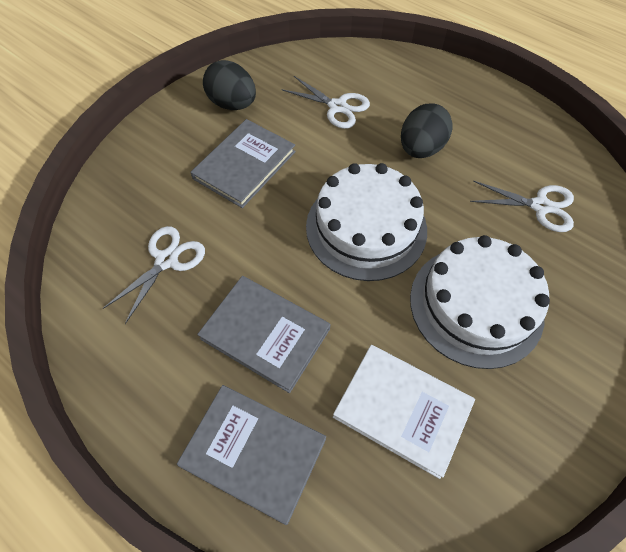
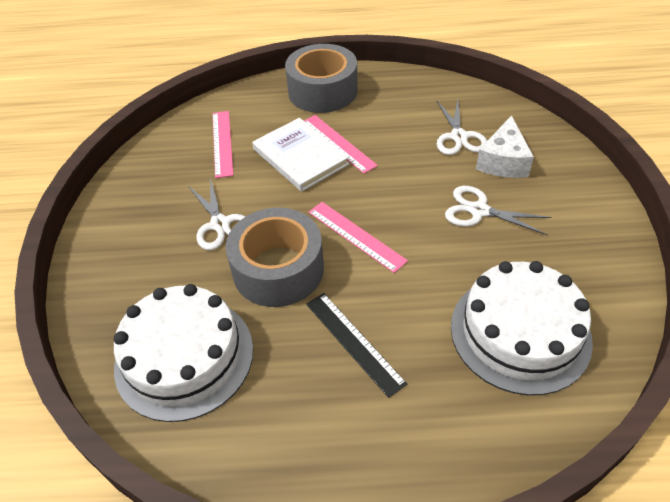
black egg: 2 -> 0
black ruler: 0 -> 1
grey book: 3 -> 0
grey tape: 0 -> 2
pink ruler: 0 -> 3
white cheese: 0 -> 1

